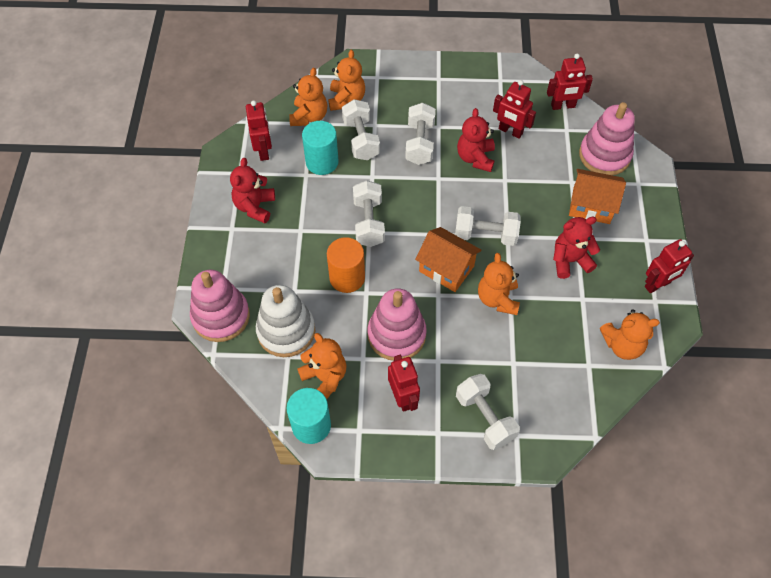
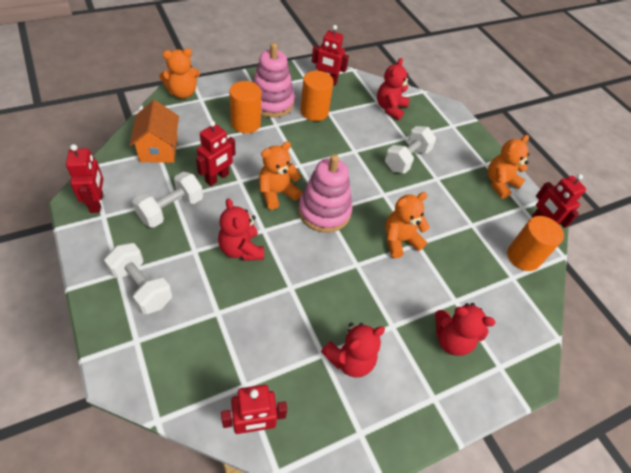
orange cylinder: 1 -> 3
orange house: 2 -> 1
orange teddy bear: 5 -> 4
pink stacking toy: 3 -> 2
red teddy bear: 3 -> 4
turquoise cylinder: 2 -> 0
white dumbbell: 5 -> 3
white stacking toy: 1 -> 0

